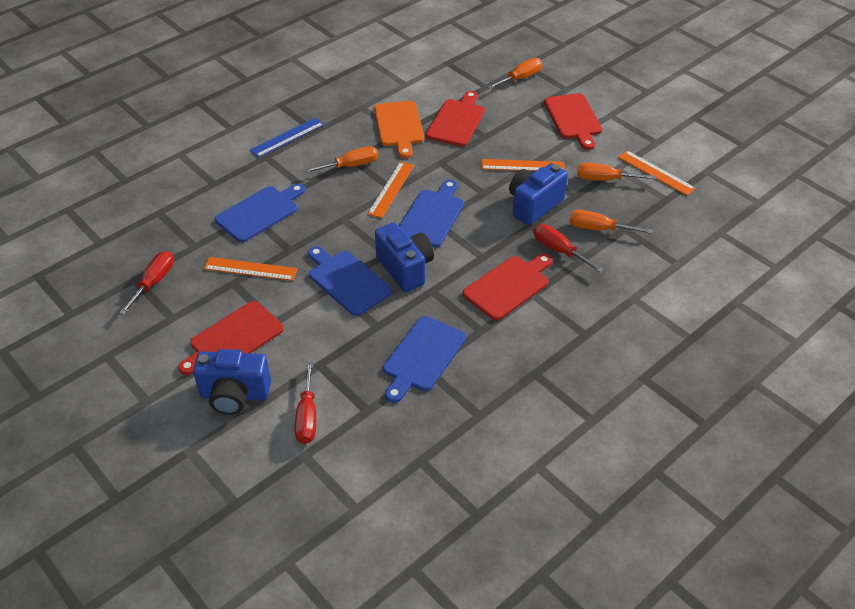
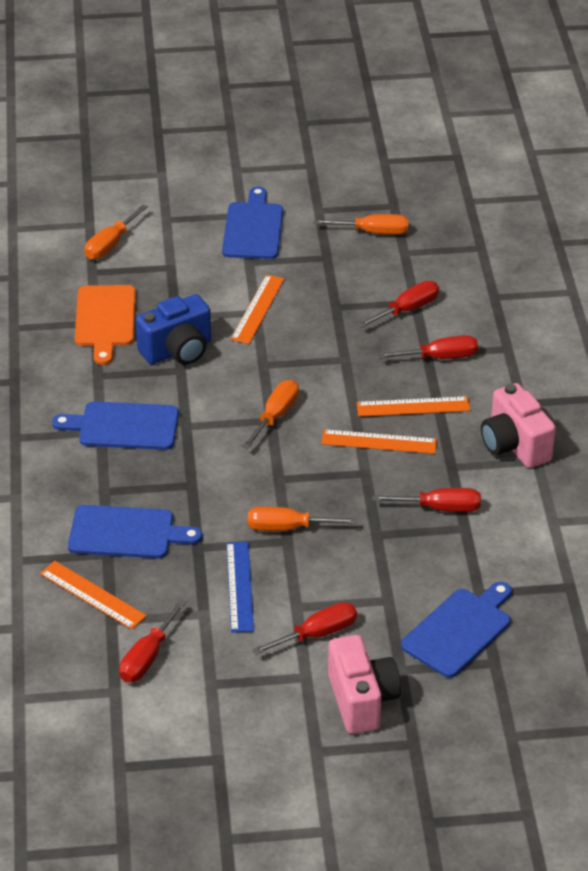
blue camera: 3 -> 1
pink camera: 0 -> 2
red cutting board: 4 -> 0
red screwdriver: 3 -> 5

